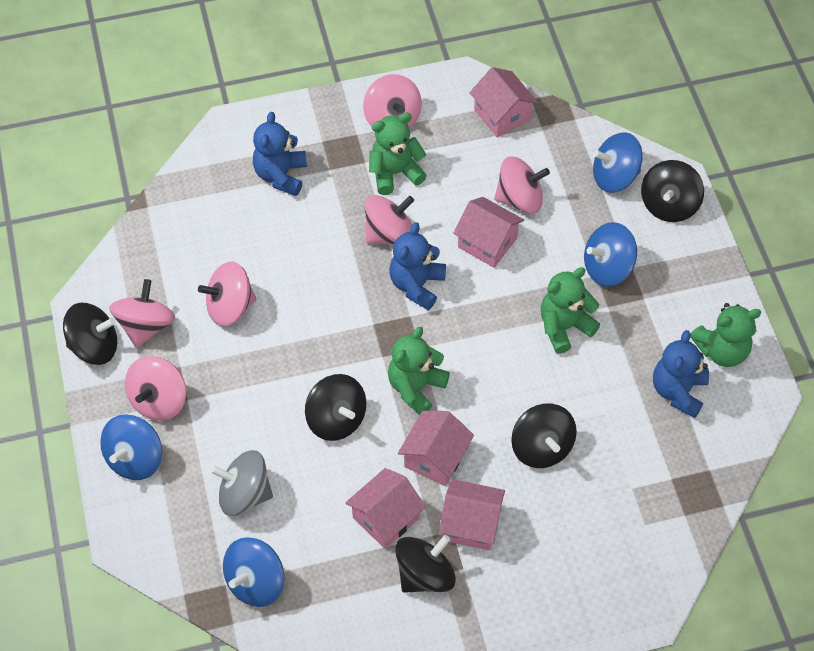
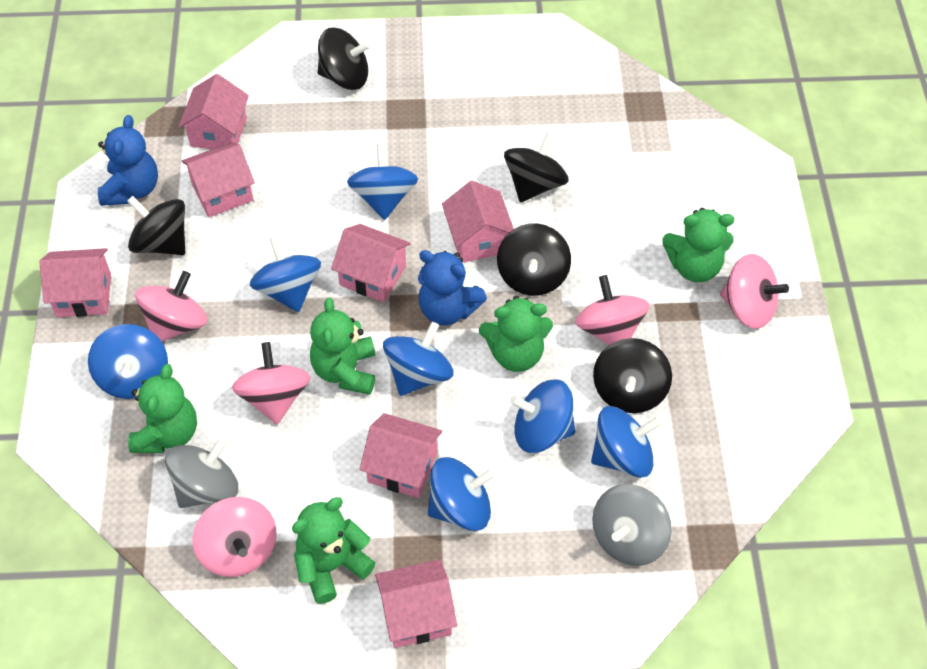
blue spinning top: 4 -> 7
blue teddy bear: 3 -> 2
green teddy bear: 4 -> 5
grey spinning top: 1 -> 2
pink house: 5 -> 7
pink spinning top: 6 -> 5

